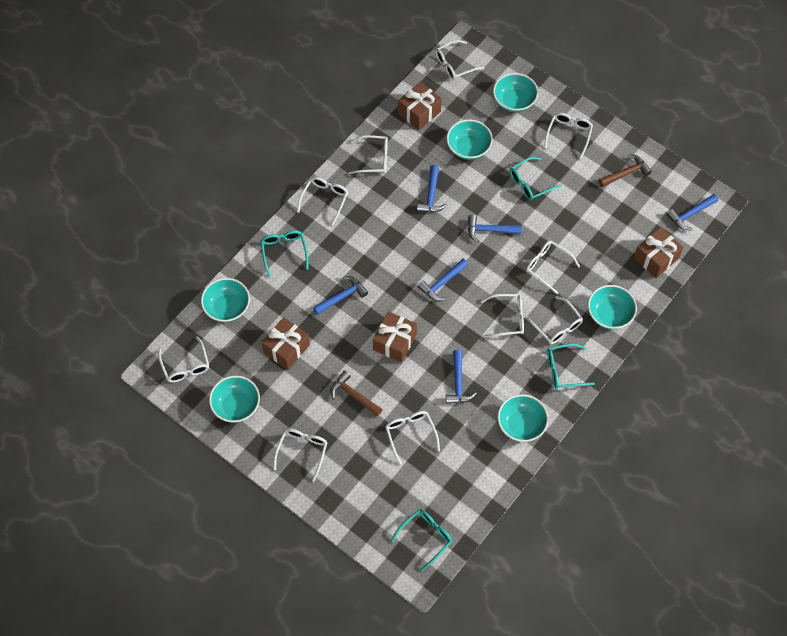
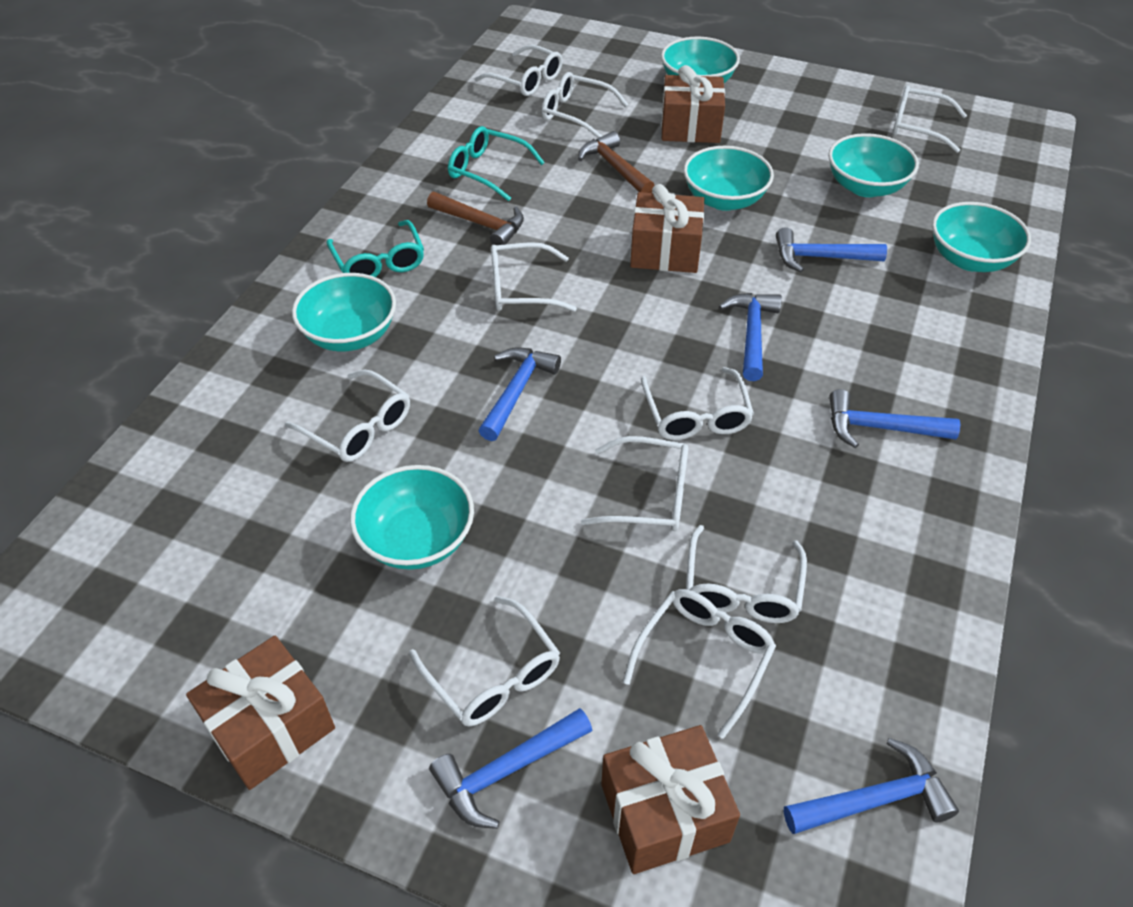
turquoise glasses: 4 -> 2

